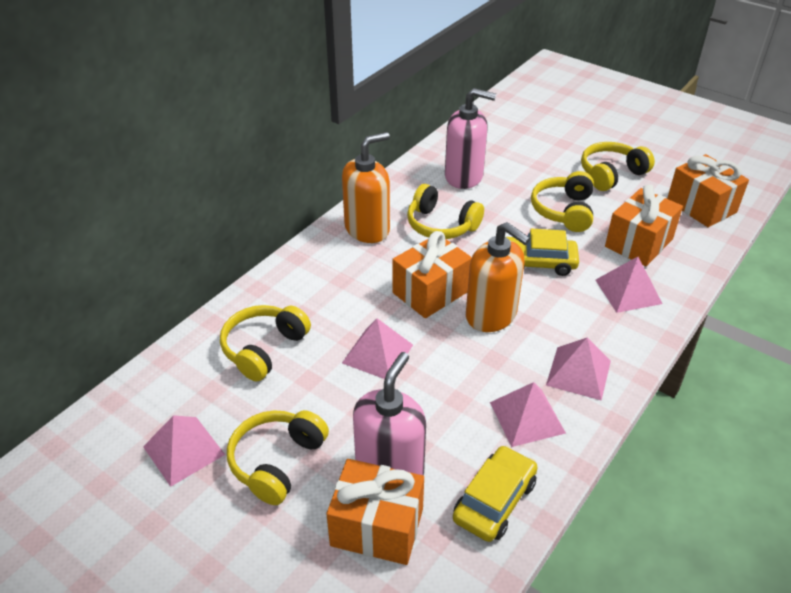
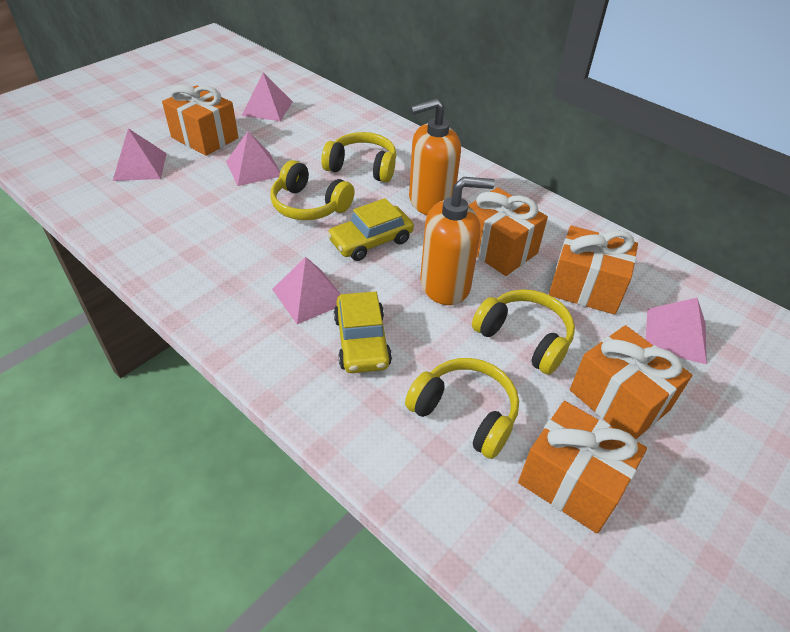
orange gift: 4 -> 5
pink soap dispenser: 2 -> 0
yellow headphones: 5 -> 4

